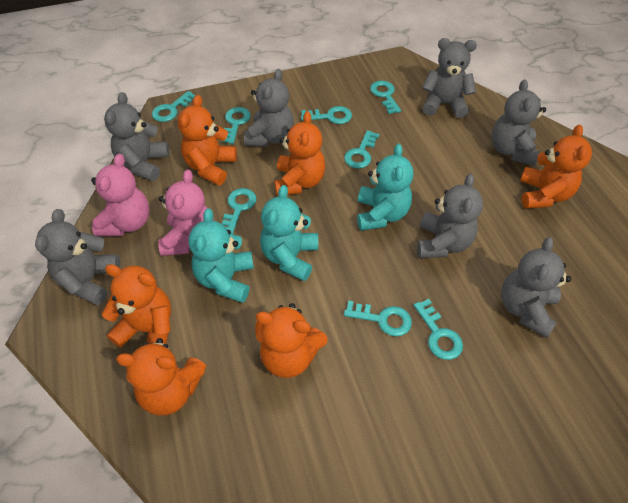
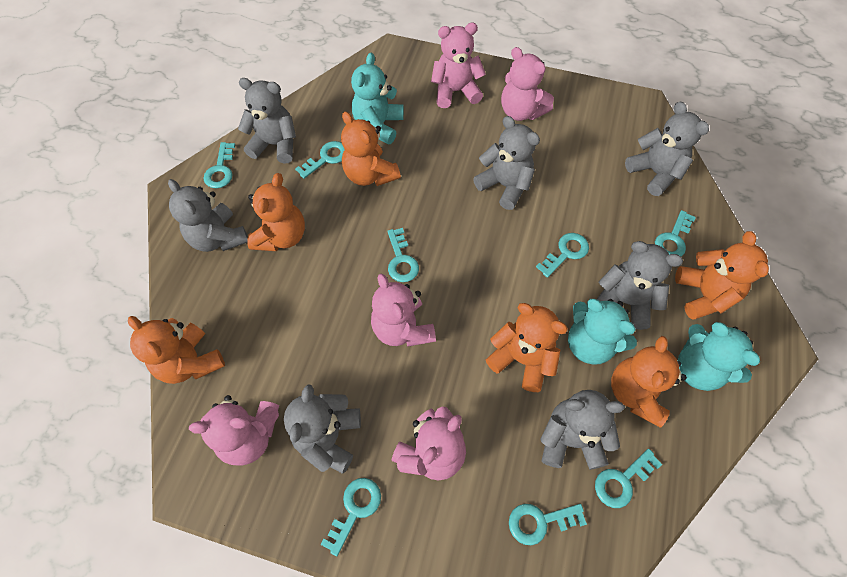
pink teddy bear: 2 -> 5

